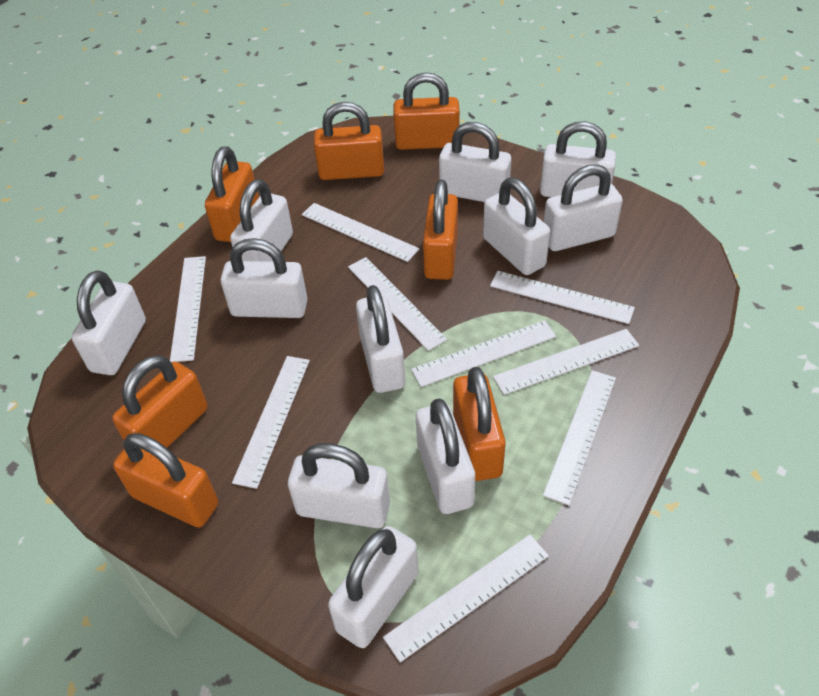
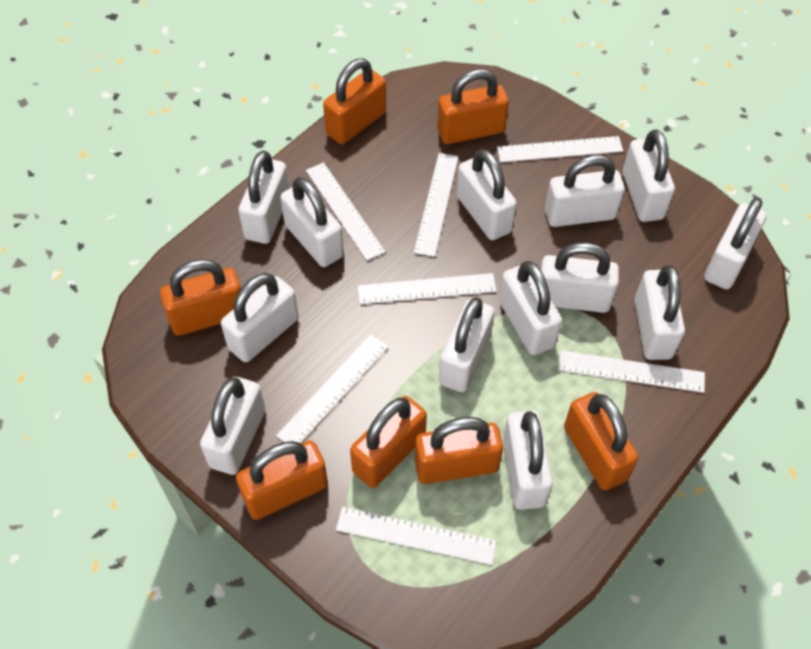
white padlock: 11 -> 13
white ruler: 9 -> 7

